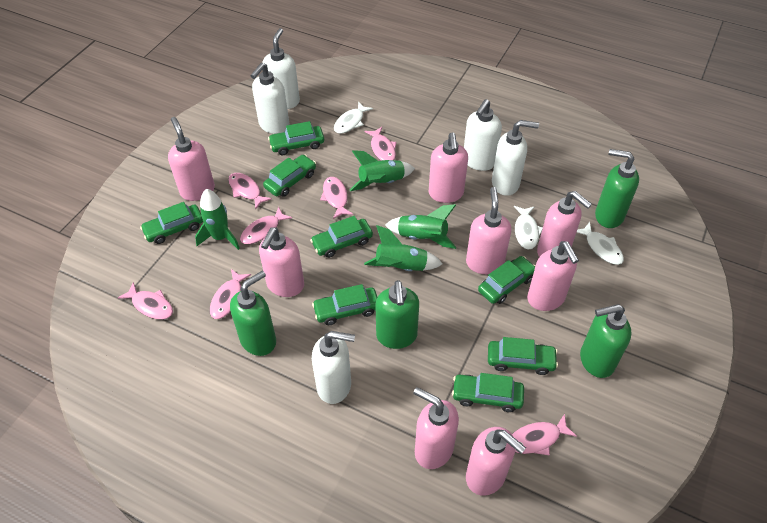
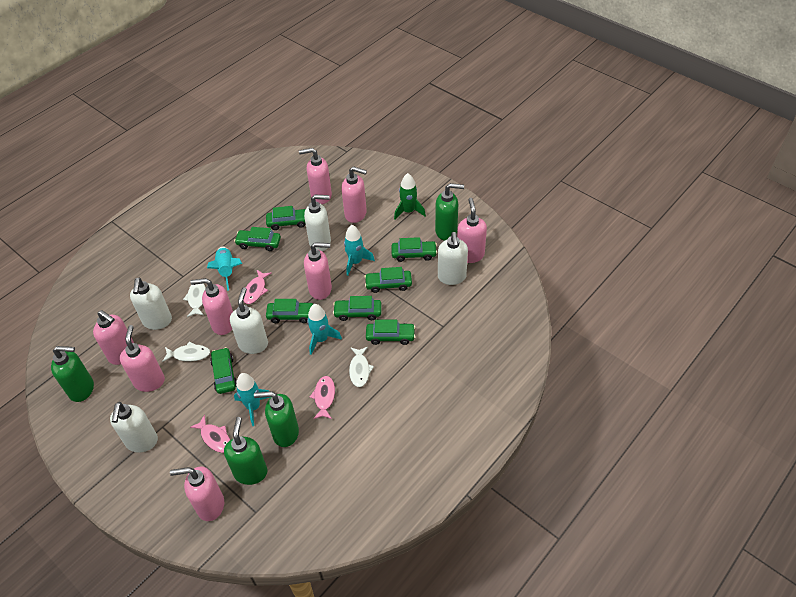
green rocket: 4 -> 1
pink fish: 7 -> 3
turquoise rocket: 0 -> 4

